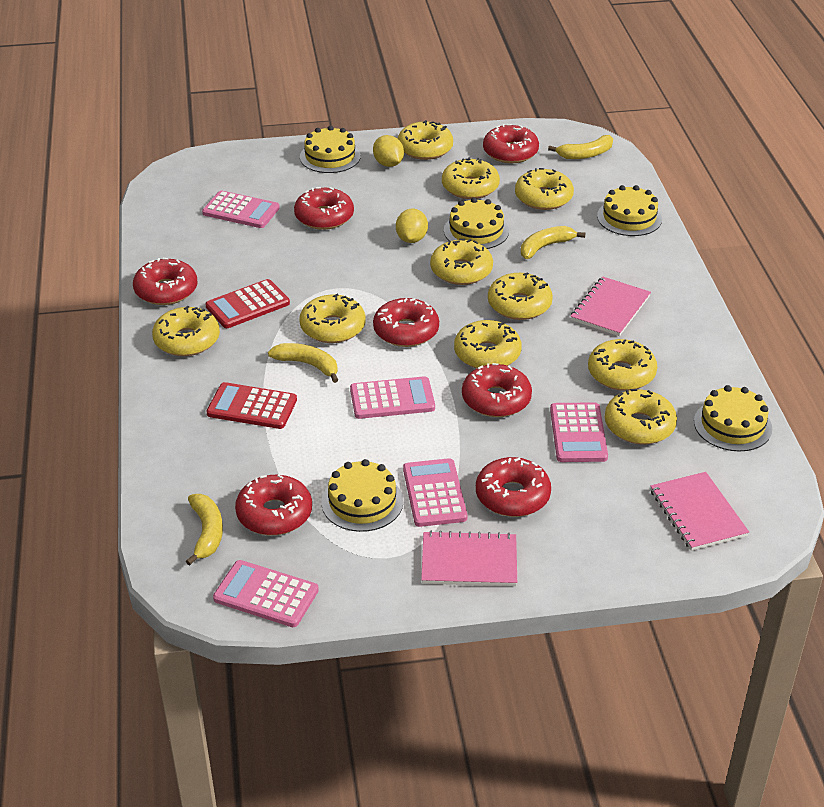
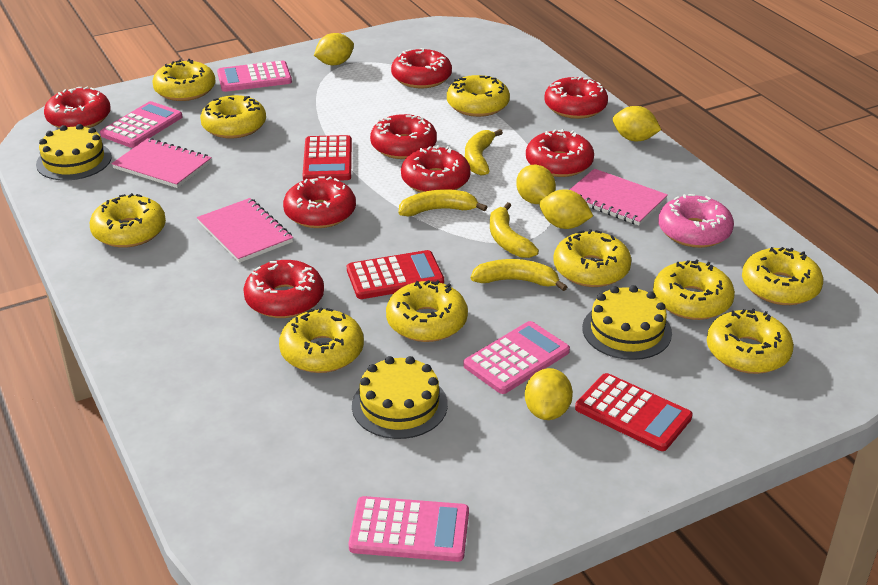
pink calculator: 5 -> 4
pink donut: 0 -> 1
red calculator: 2 -> 3
red donut: 7 -> 8
yellow cake: 5 -> 3
yellow lemon: 2 -> 5

